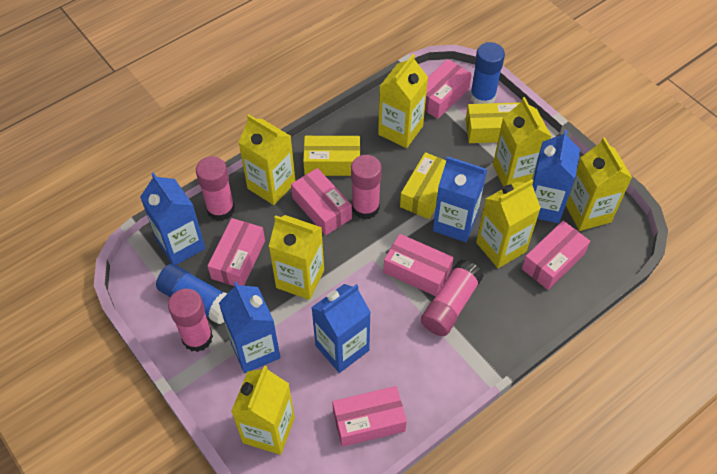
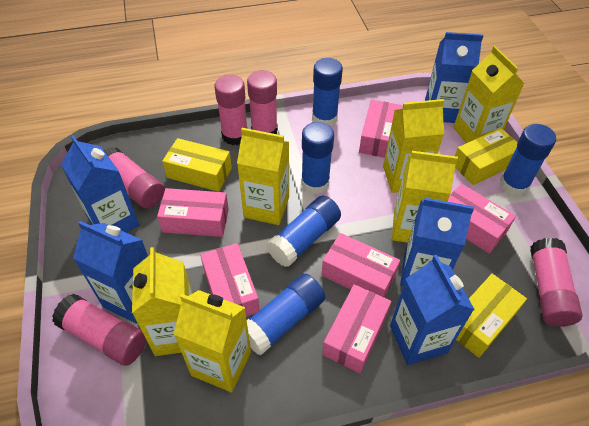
blue glue stick: 2 -> 5
pink glue stick: 4 -> 5
yellow carton: 7 -> 6

